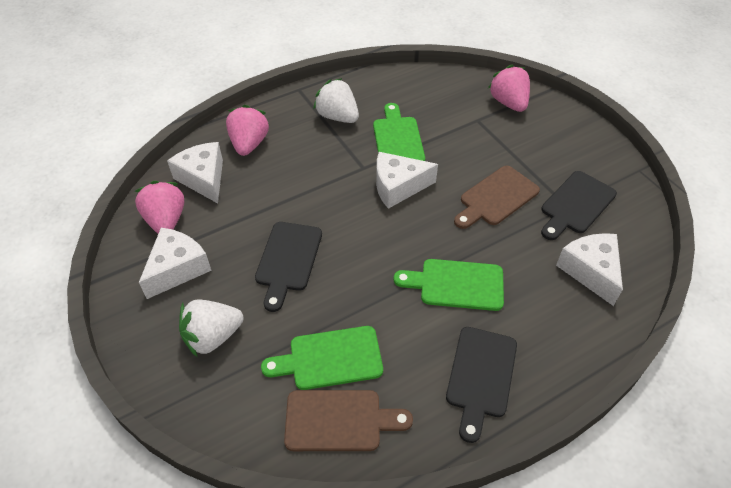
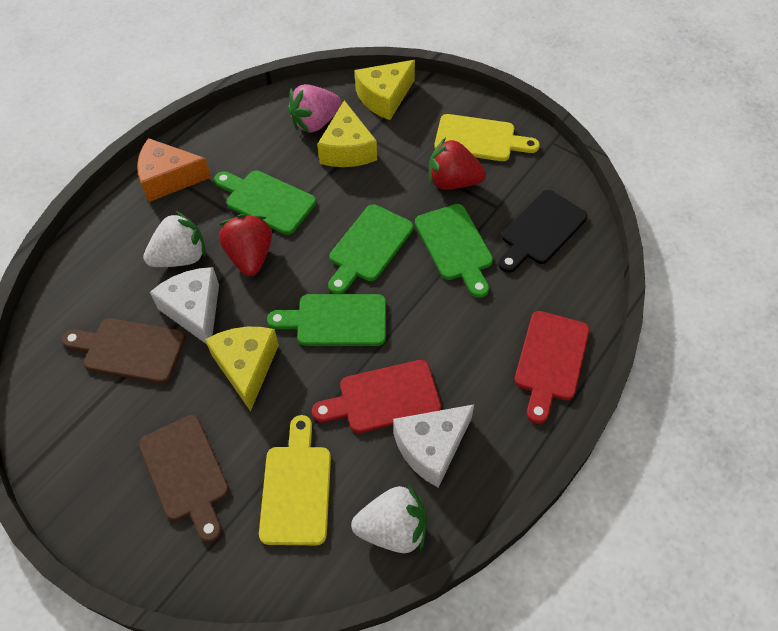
black cutting board: 3 -> 1
green cutting board: 3 -> 4
orange cheese: 0 -> 1
pink strawberry: 3 -> 1
red cutting board: 0 -> 2
red strawberry: 0 -> 2
white cheese: 4 -> 2
yellow cheese: 0 -> 3
yellow cutting board: 0 -> 2

